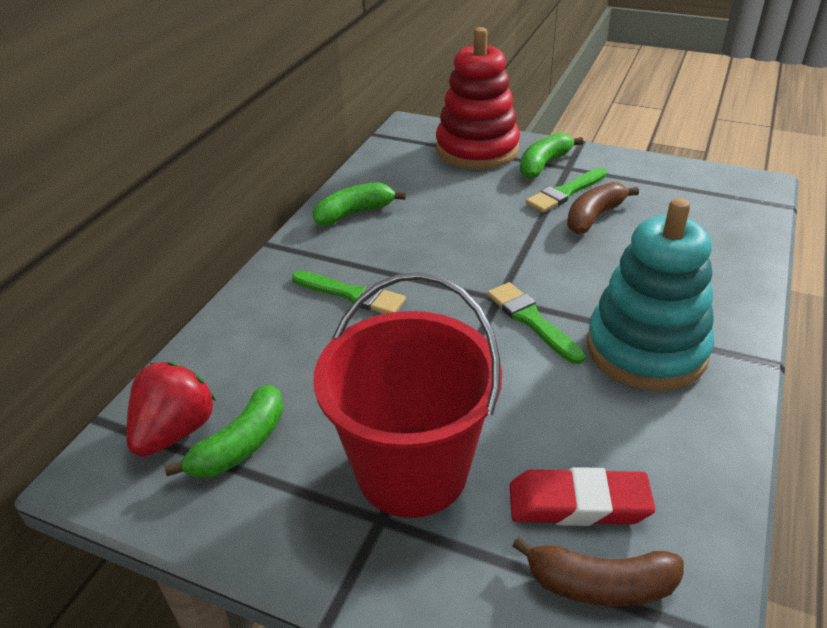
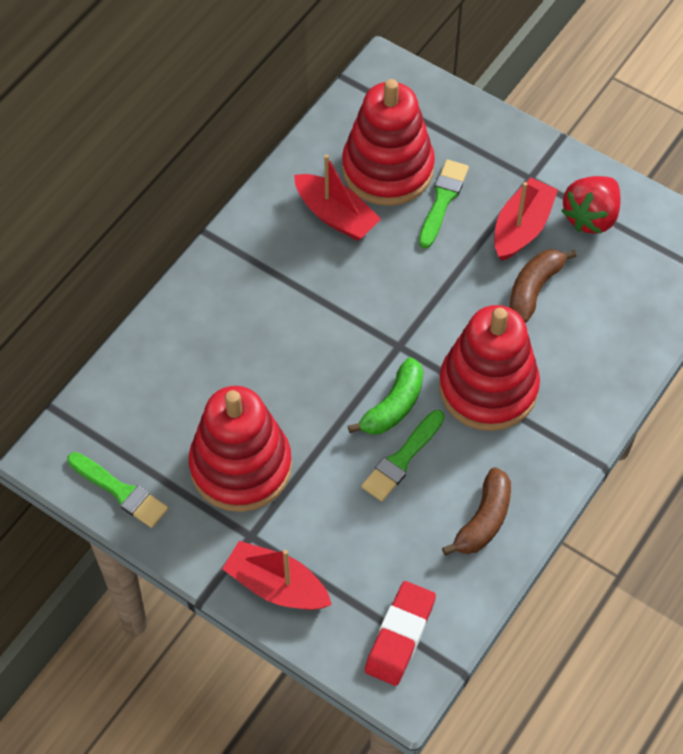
green banana: 3 -> 1
red boat: 0 -> 3
red bucket: 1 -> 0
red stacking toy: 1 -> 3
turquoise stacking toy: 1 -> 0

